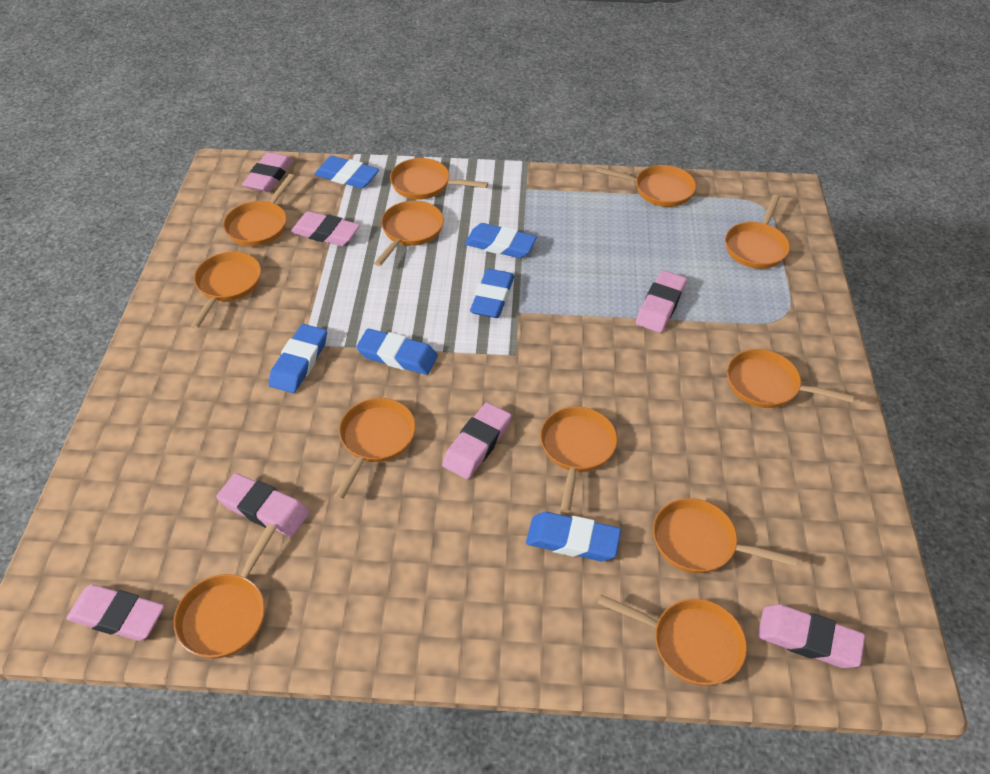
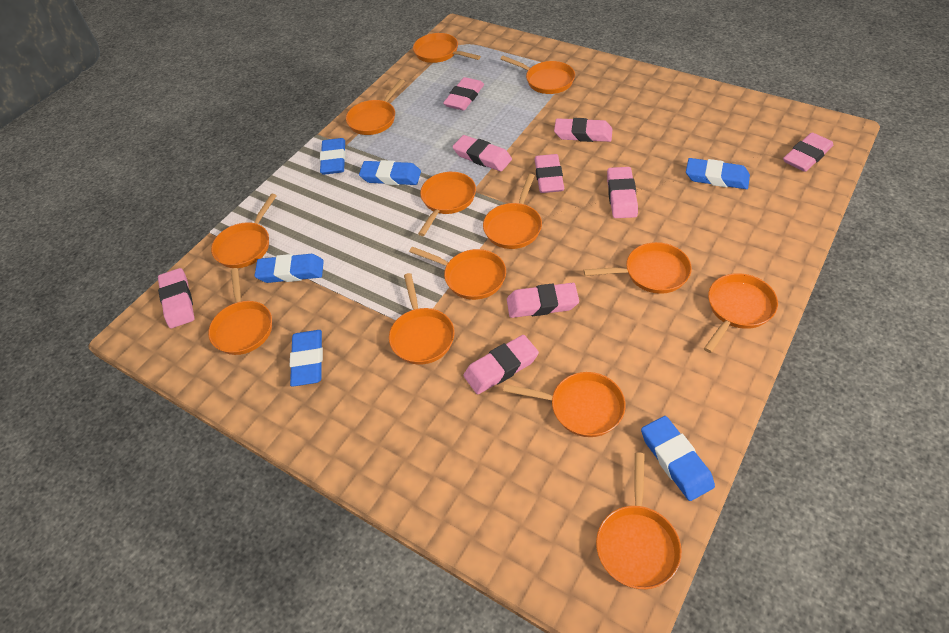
orange pan: 12 -> 13
pink eraser: 7 -> 9

